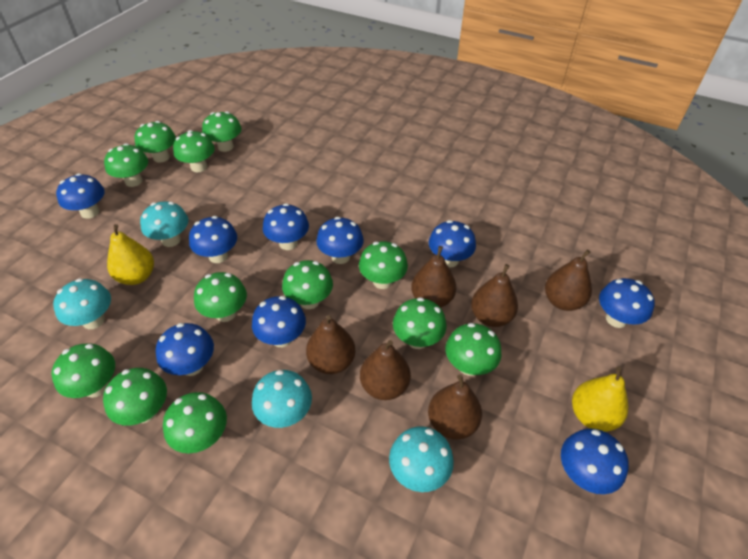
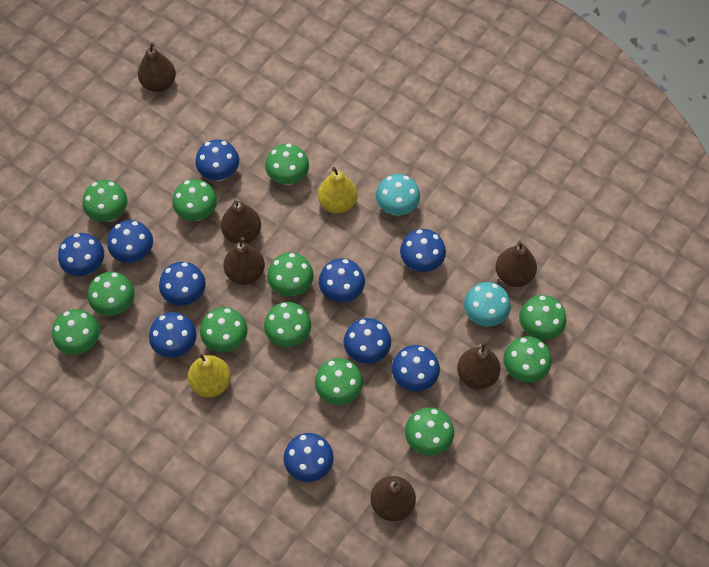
blue mushroom: 9 -> 10
turquoise mushroom: 4 -> 2

